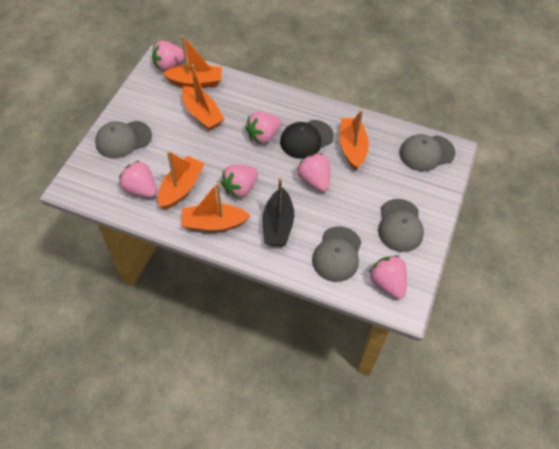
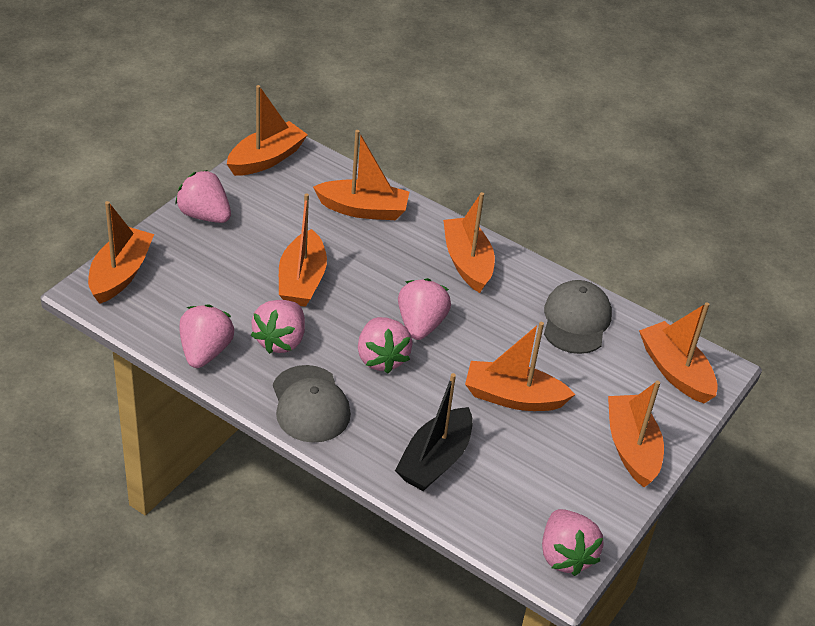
black cap: 1 -> 0
grey cap: 4 -> 2
orange boat: 5 -> 8

